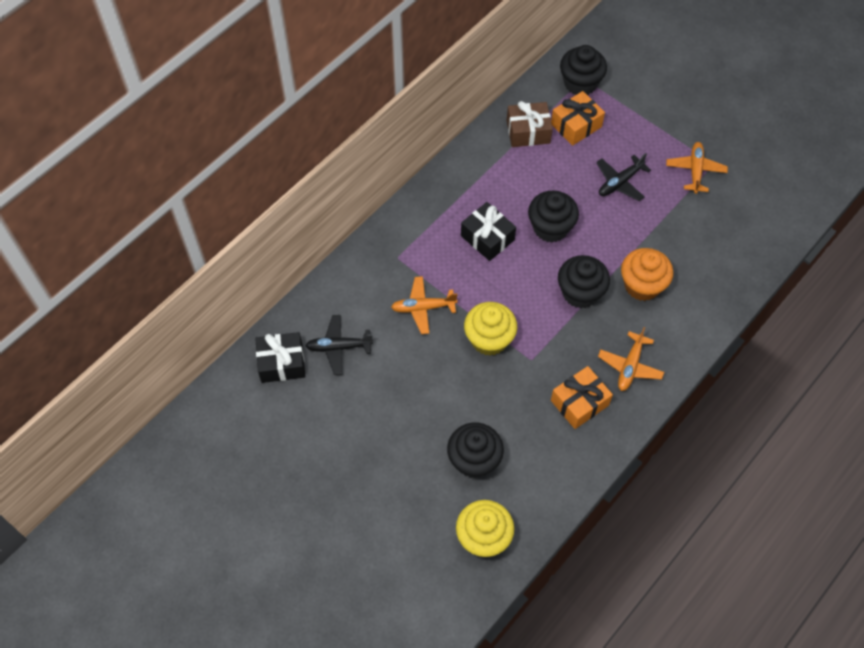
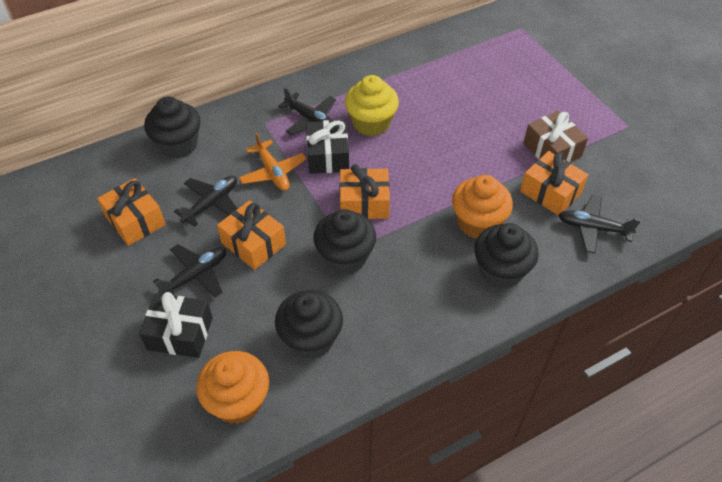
black plane: 2 -> 4
orange cupcake: 1 -> 2
orange gift: 2 -> 4
orange plane: 3 -> 1
yellow cupcake: 2 -> 1

